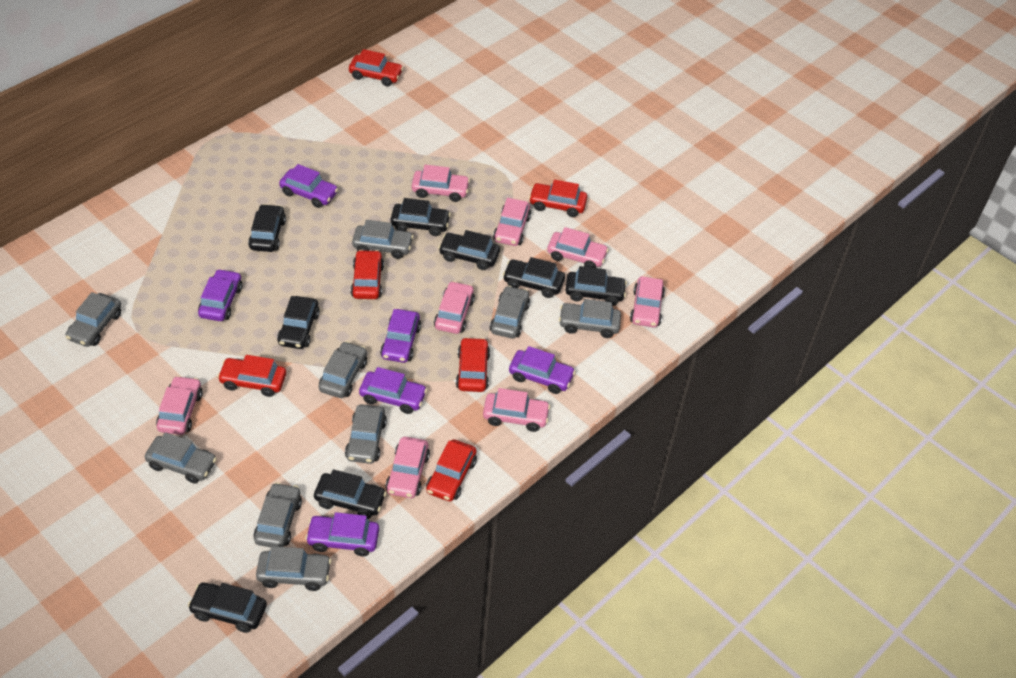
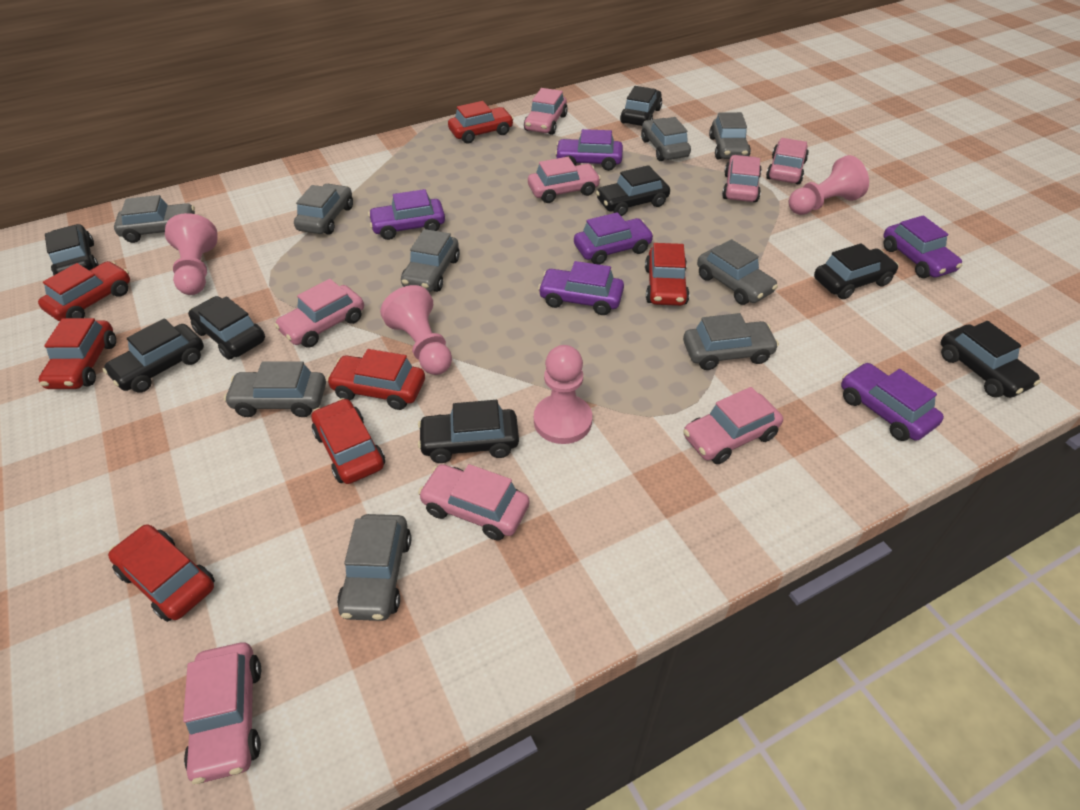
pink pawn: 0 -> 4
red car: 6 -> 7

